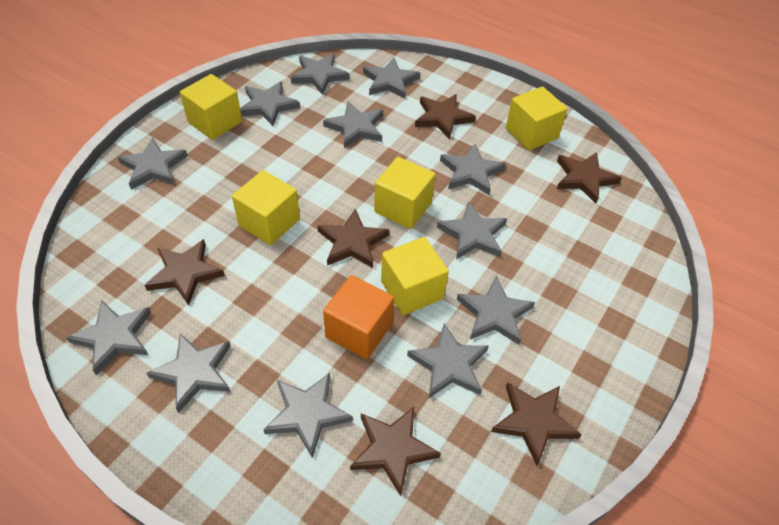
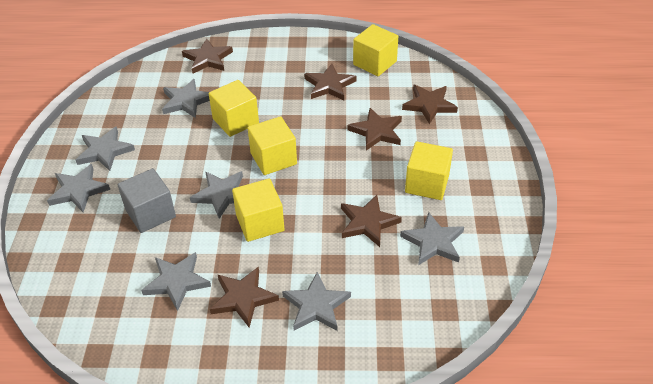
grey cube: 0 -> 1
grey star: 12 -> 7
orange cube: 1 -> 0

